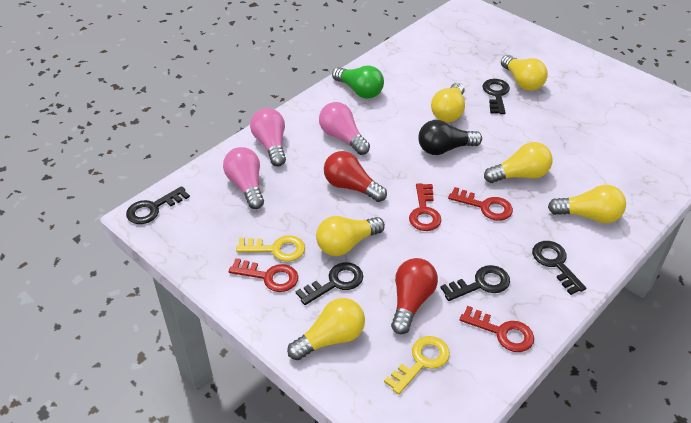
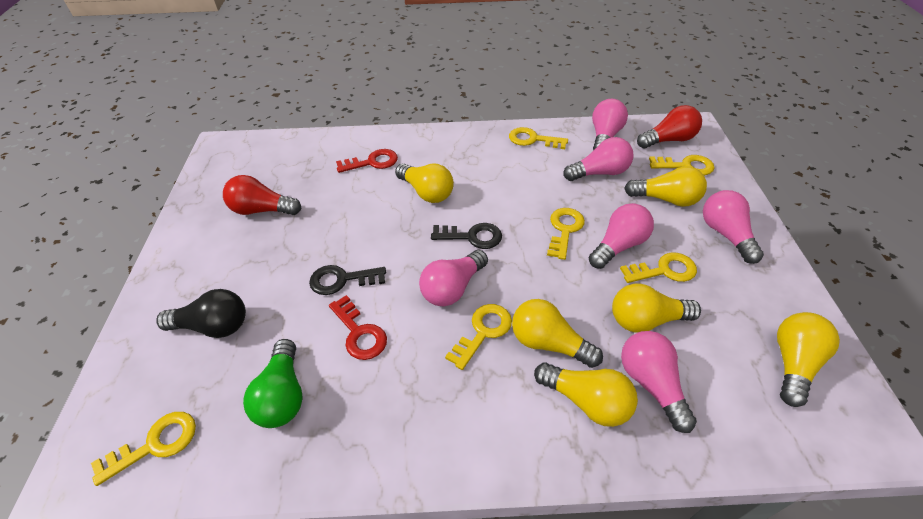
black key: 5 -> 2
pink light bulb: 3 -> 6
red key: 4 -> 2
yellow key: 2 -> 6

